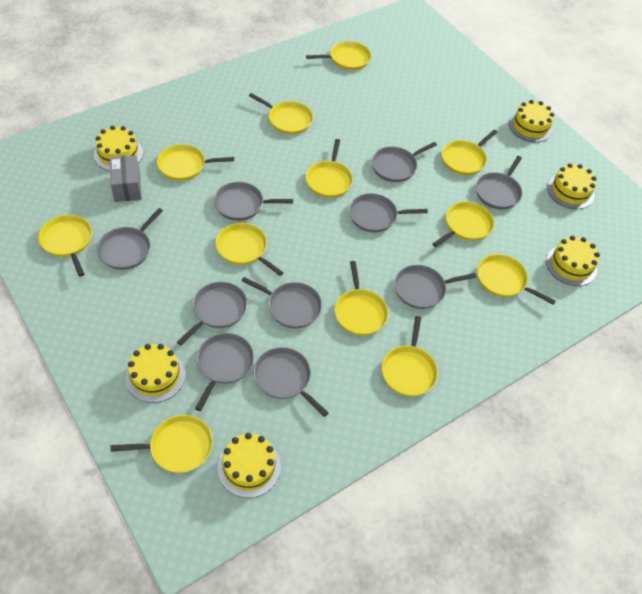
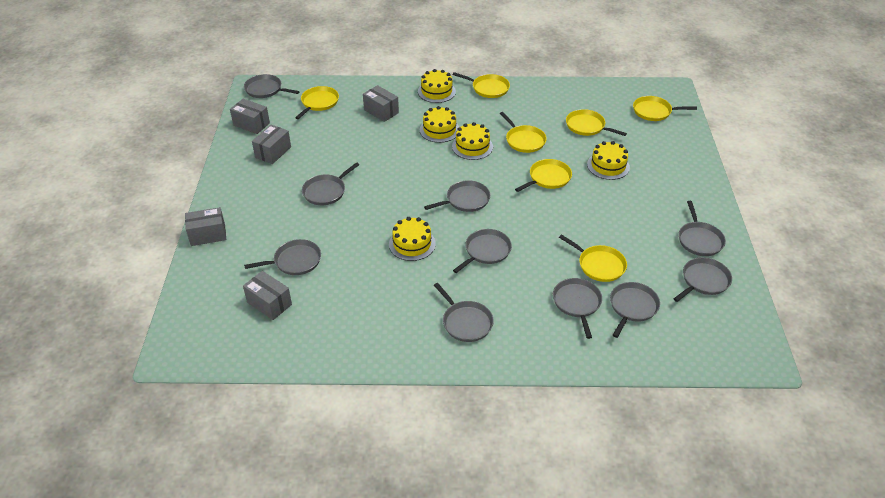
grey box: 1 -> 5
yellow cake: 6 -> 5
yellow pan: 12 -> 7

